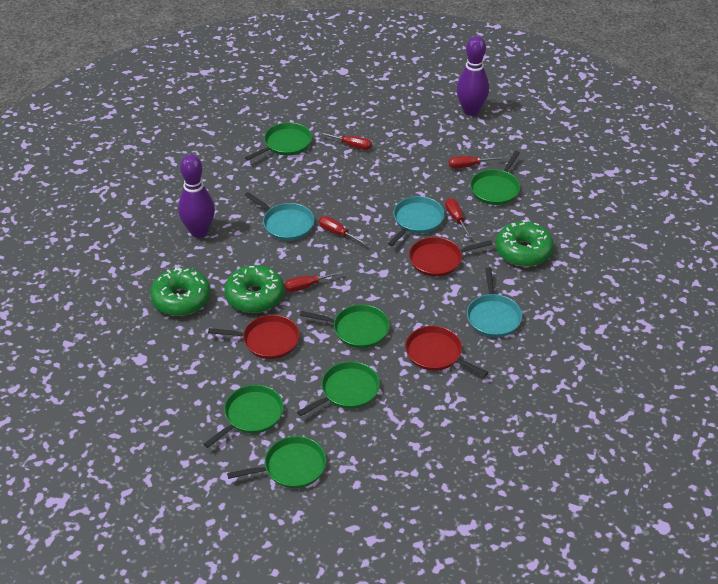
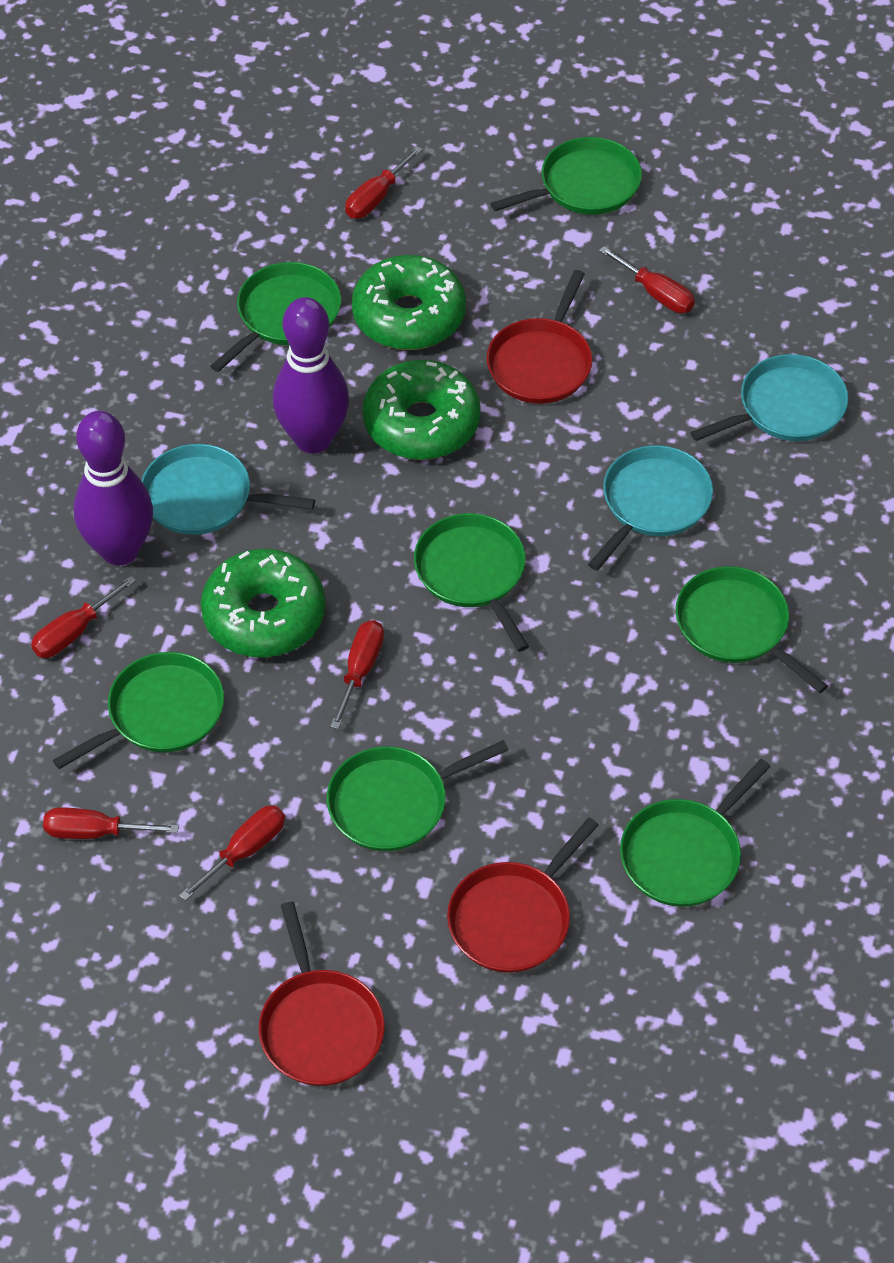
green pan: 6 -> 7
red screwdriver: 5 -> 6

